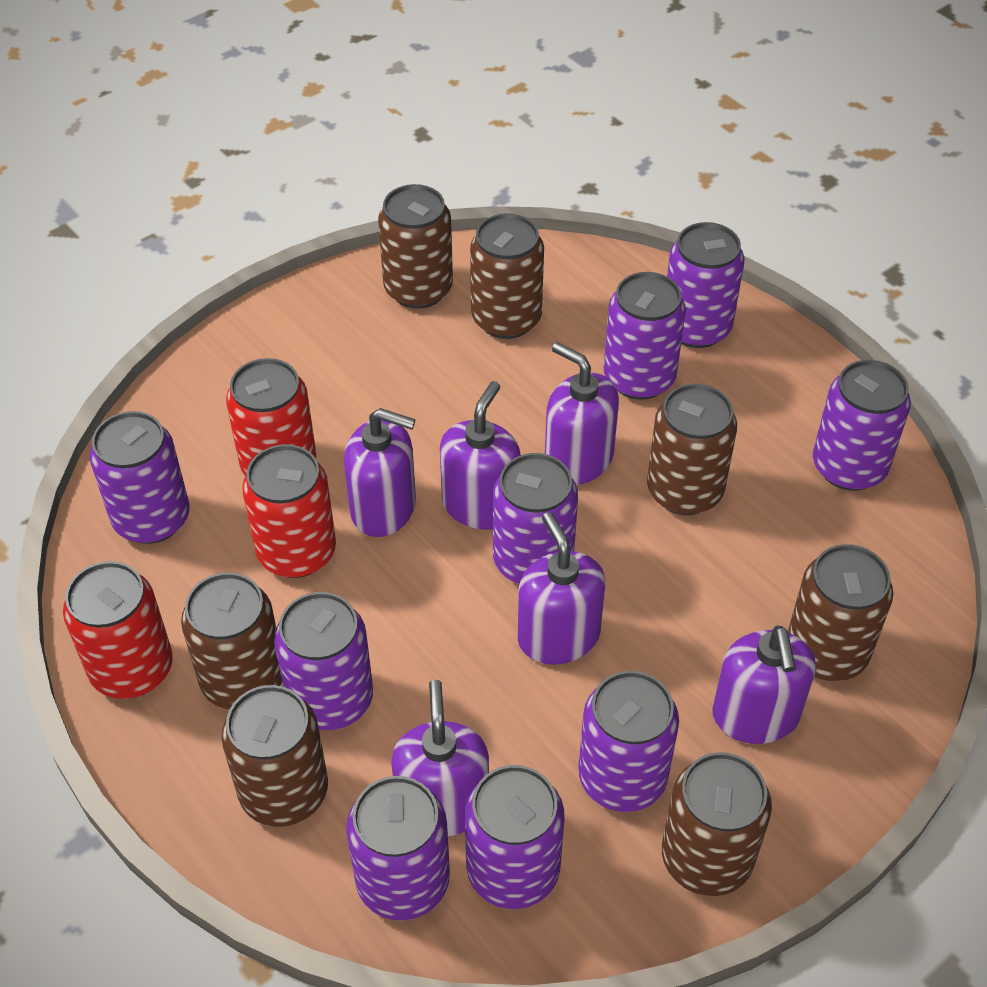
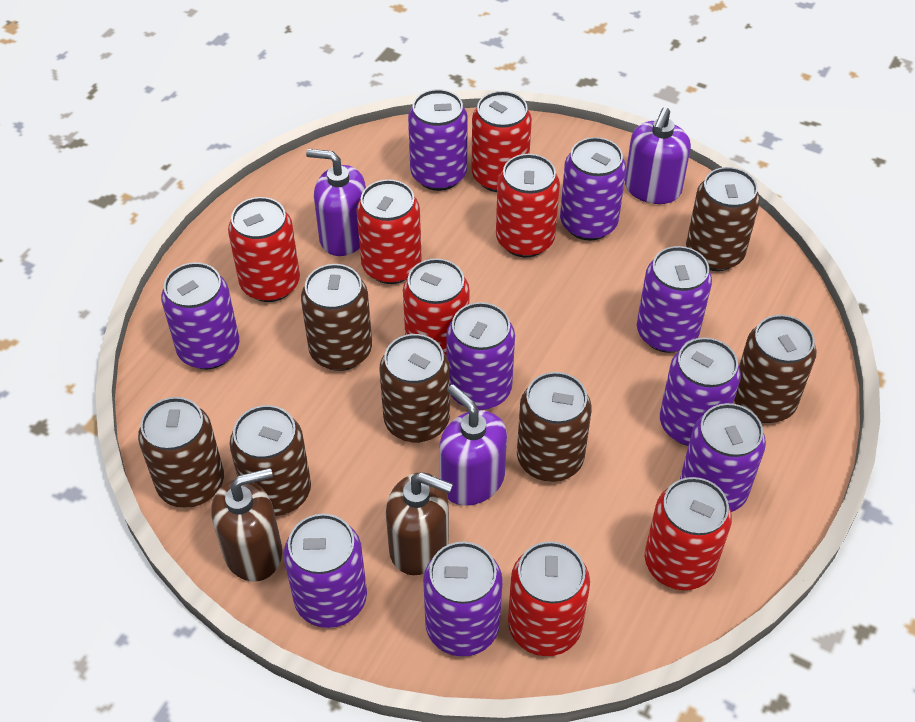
brown soap dispenser: 0 -> 2
purple soap dispenser: 6 -> 3
red can: 3 -> 7

